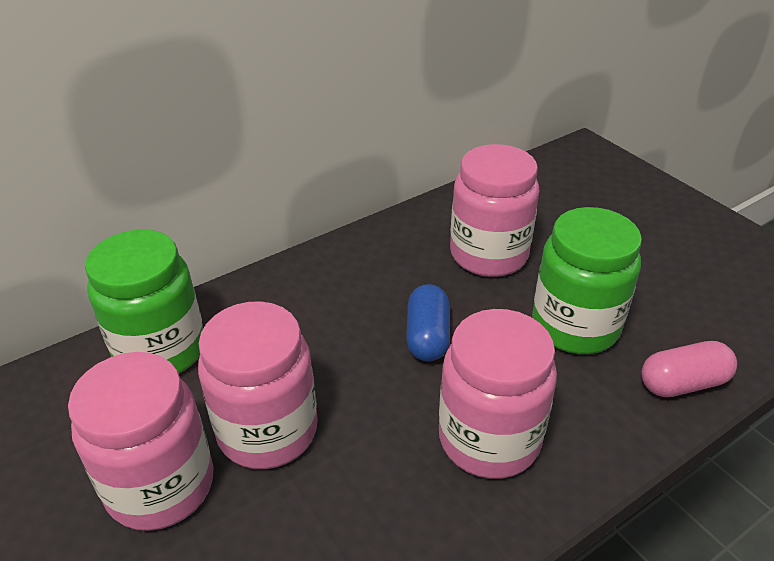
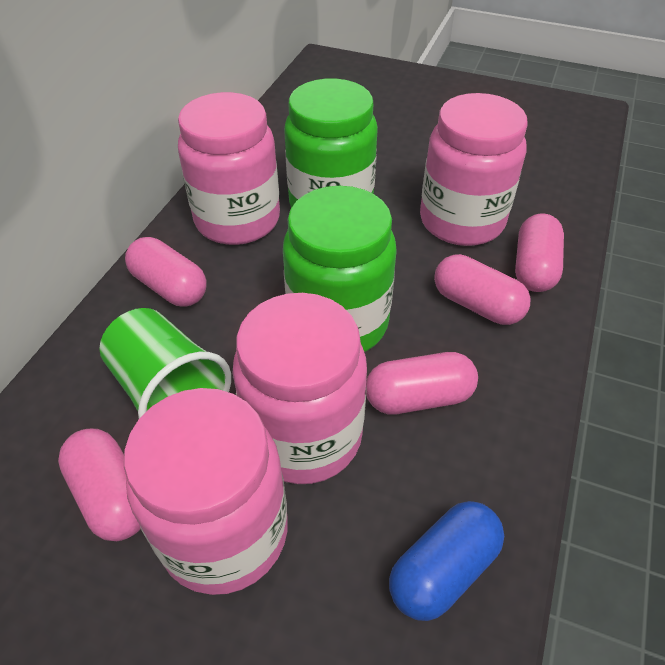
green cup: 0 -> 1
pink capsule: 1 -> 5

